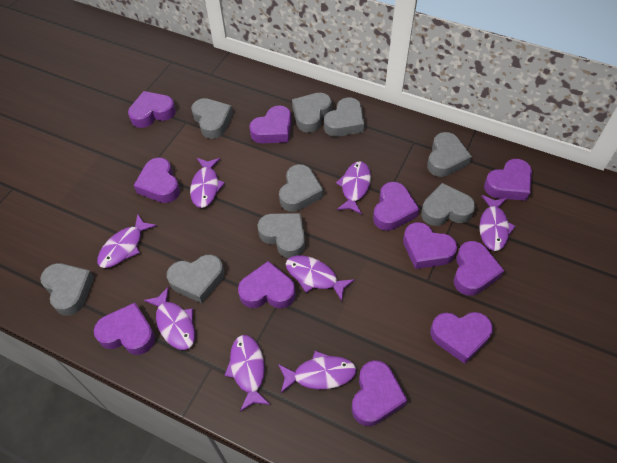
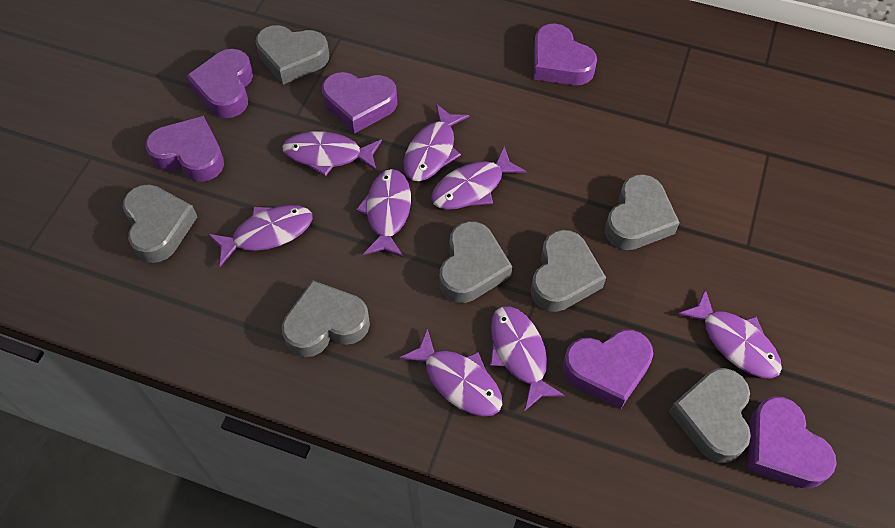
grey heart: 9 -> 7
purple heart: 11 -> 6

